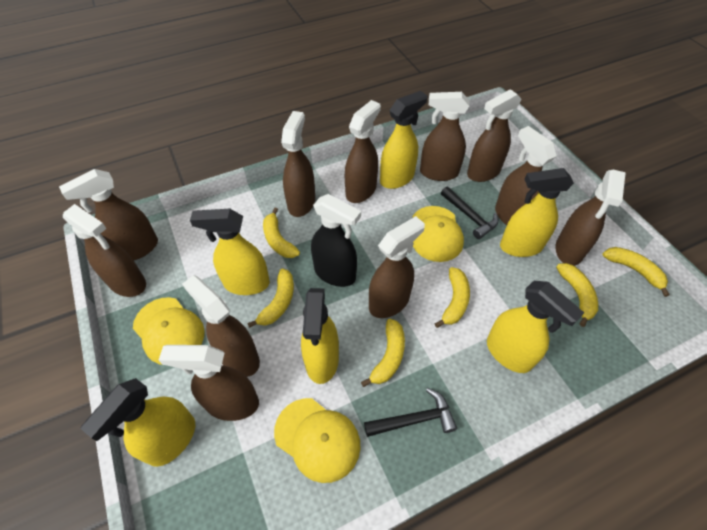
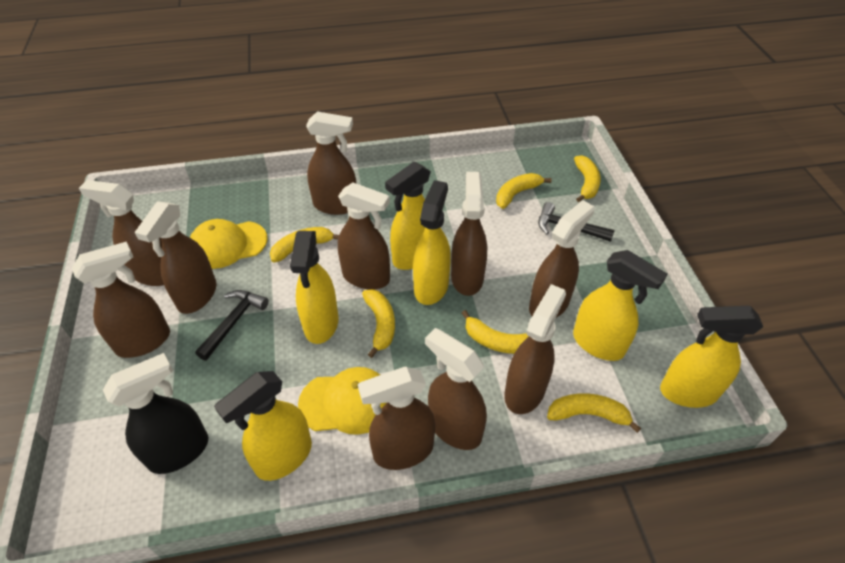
brown spray bottle: 11 -> 10
yellow cap: 3 -> 2

